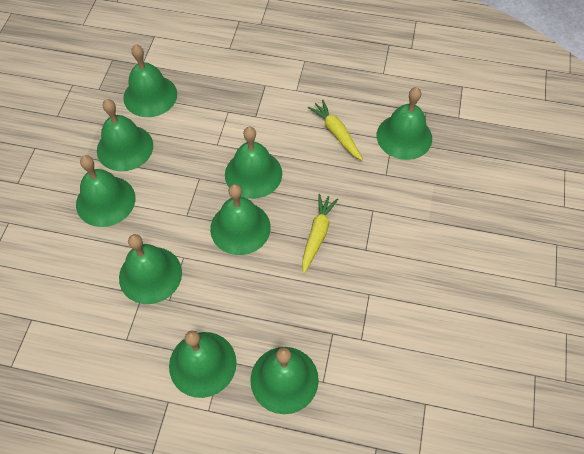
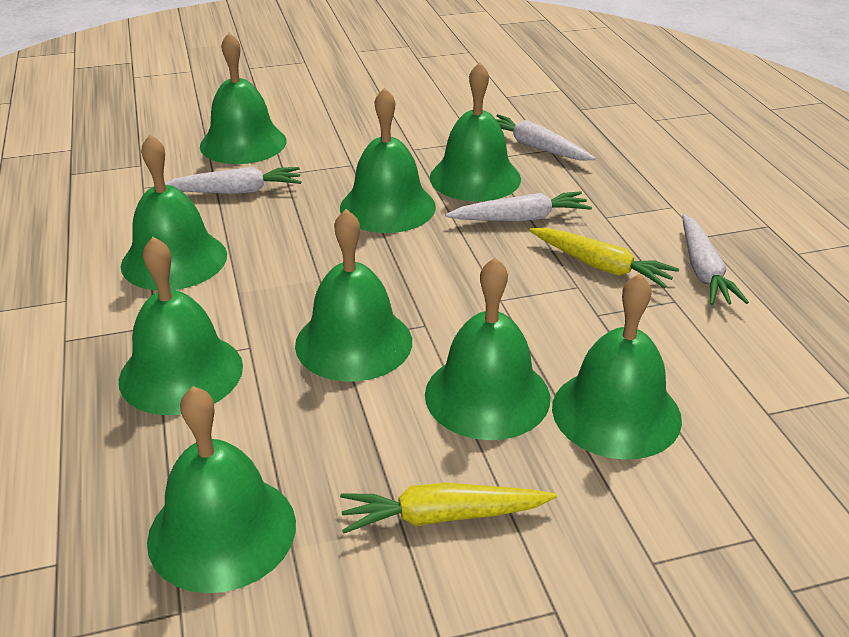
white carrot: 0 -> 4

